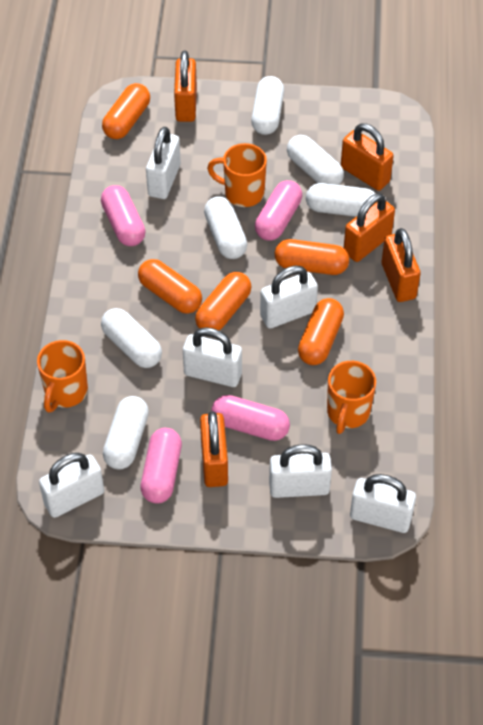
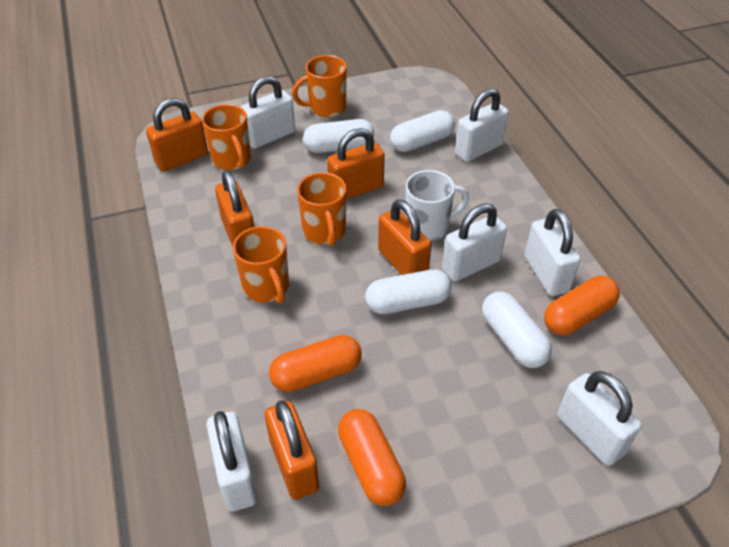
orange capsule: 5 -> 3
orange mug: 3 -> 4
pink capsule: 4 -> 0
white capsule: 6 -> 4
white mug: 0 -> 1

